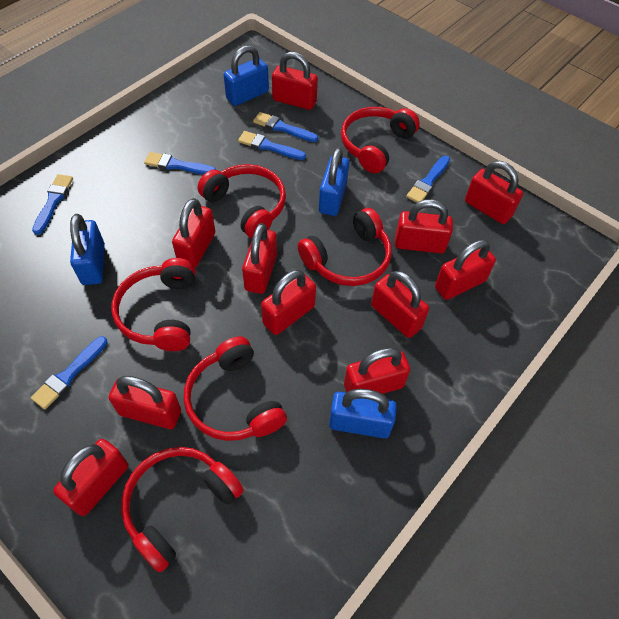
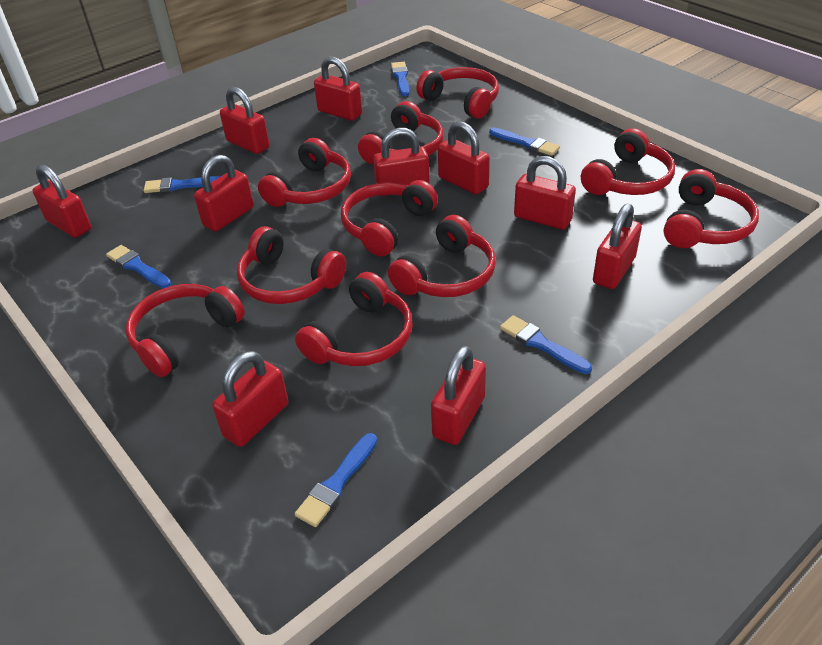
blue padlock: 4 -> 0
red headphones: 6 -> 10
red padlock: 11 -> 10

